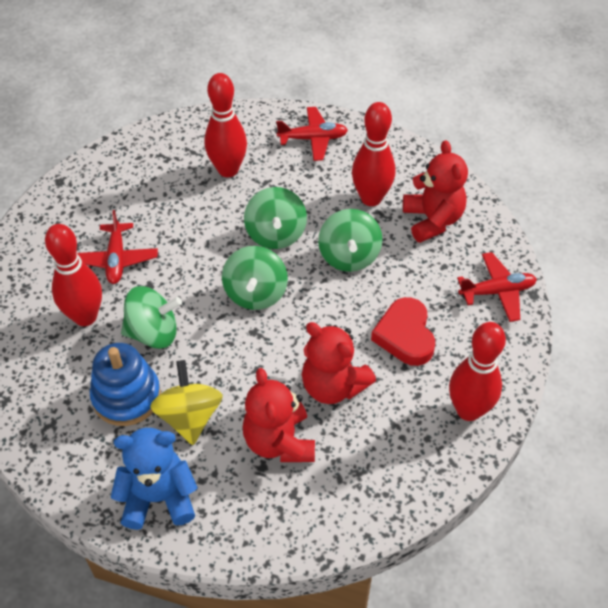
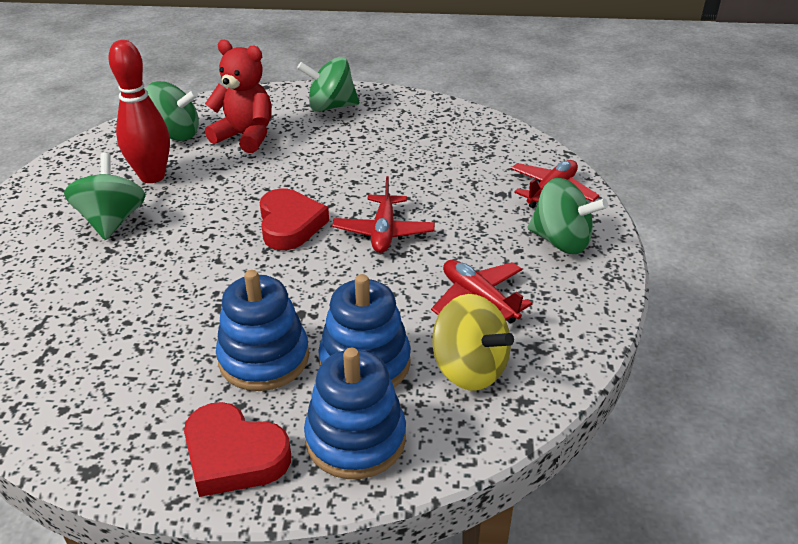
blue stacking toy: 1 -> 3
blue teddy bear: 1 -> 0
red bowling pin: 4 -> 1
red heart: 1 -> 2
red teddy bear: 3 -> 1

